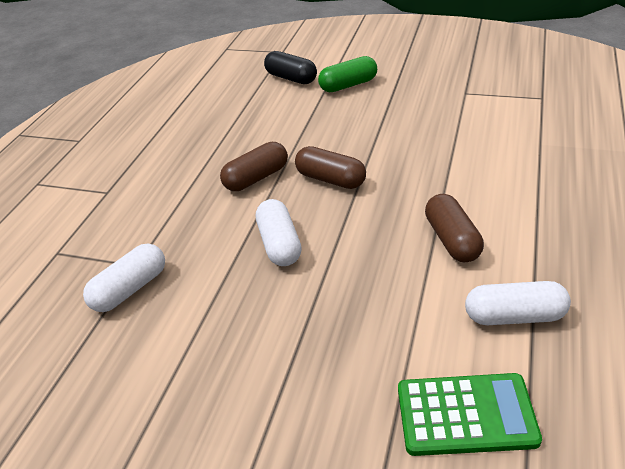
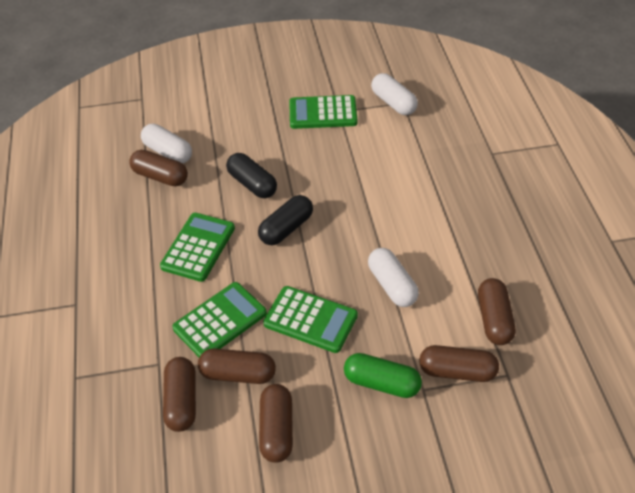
black capsule: 1 -> 2
brown capsule: 3 -> 6
green calculator: 1 -> 4

